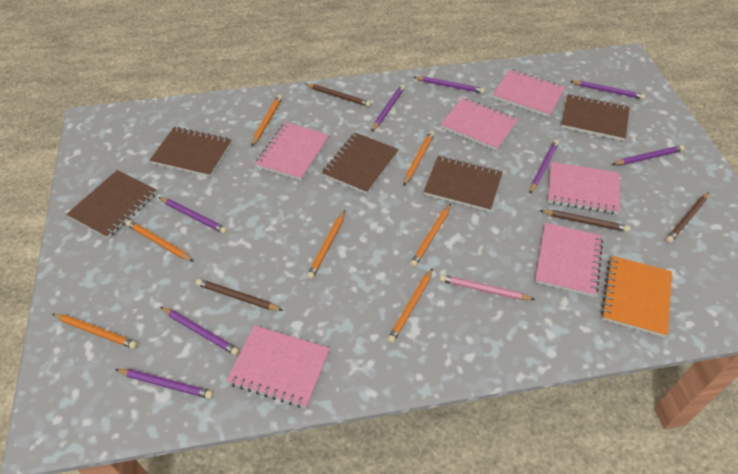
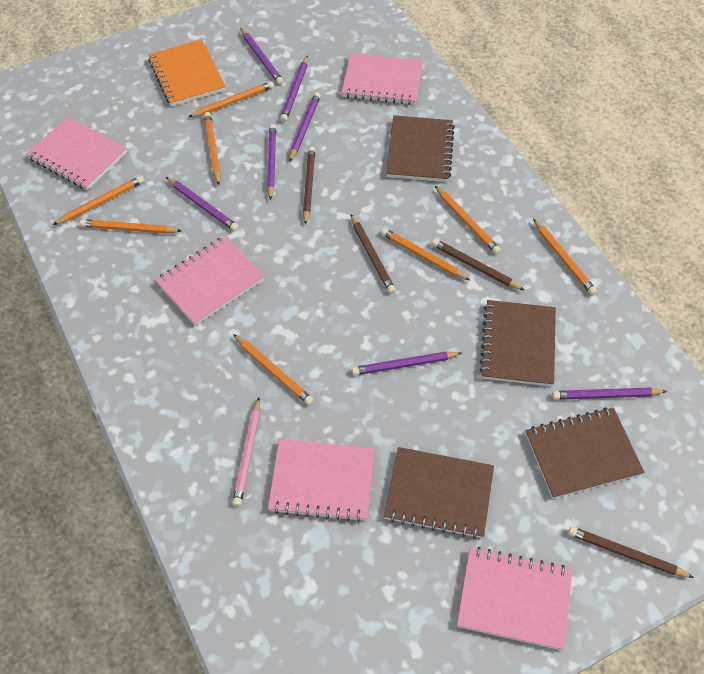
brown notebook: 5 -> 4
orange pencil: 7 -> 8
pink notebook: 6 -> 5
purple pencil: 8 -> 7

